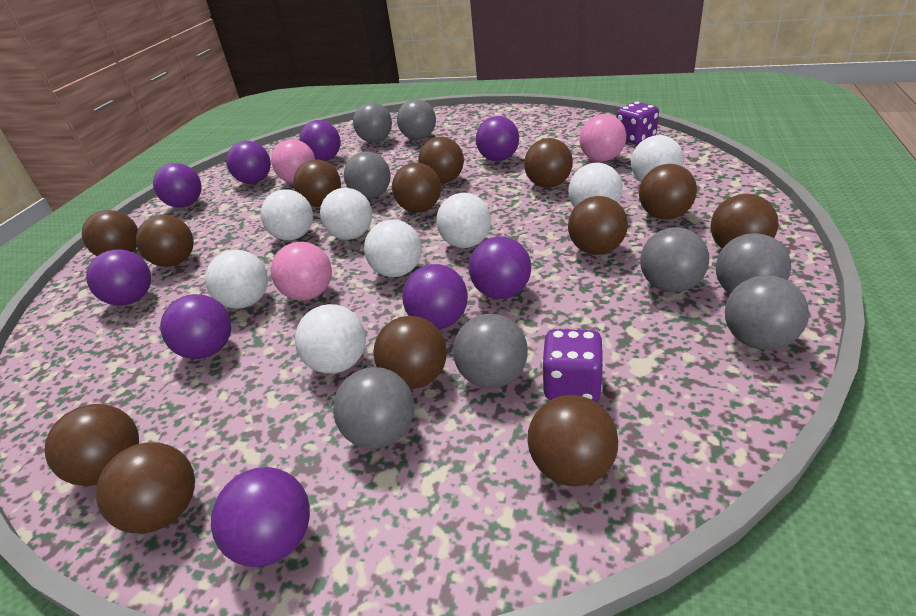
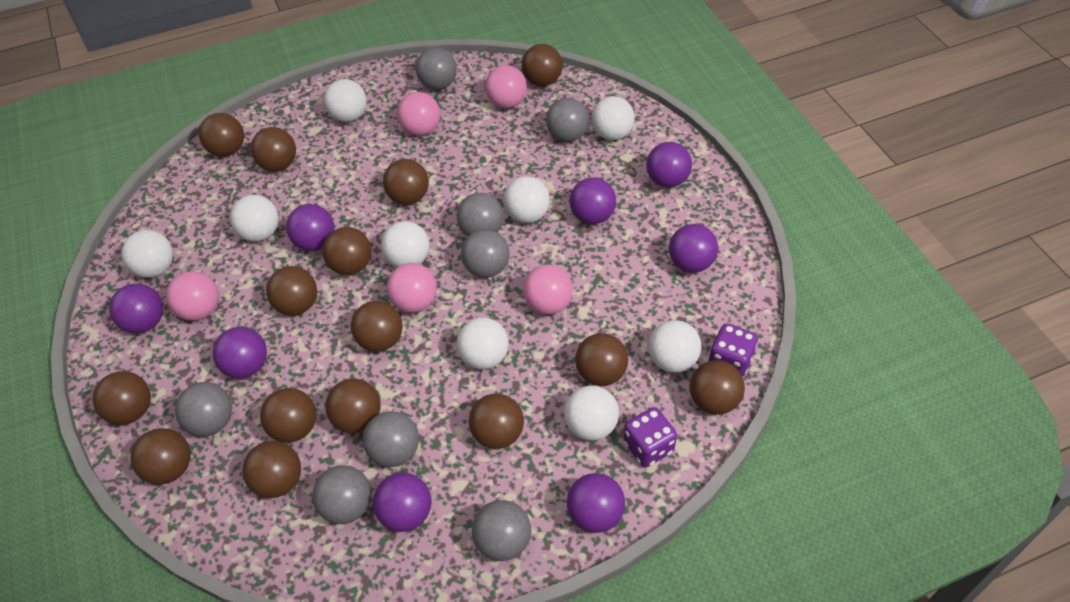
brown ball: 13 -> 15
pink ball: 3 -> 5
purple ball: 9 -> 8
white ball: 8 -> 9

